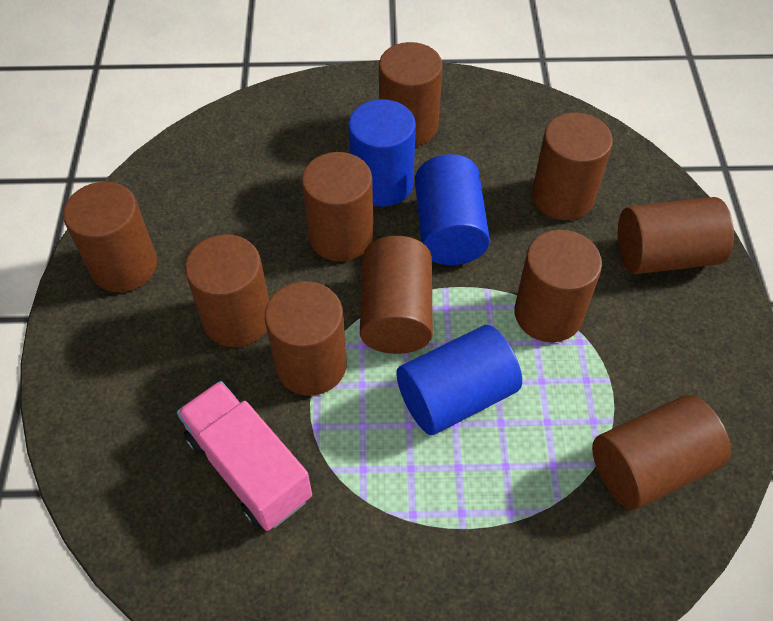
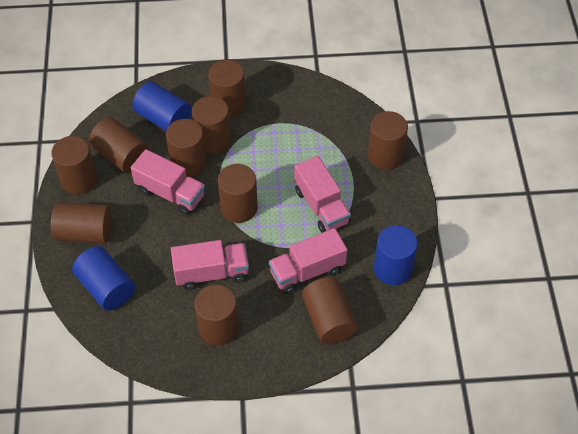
pink truck: 1 -> 4

